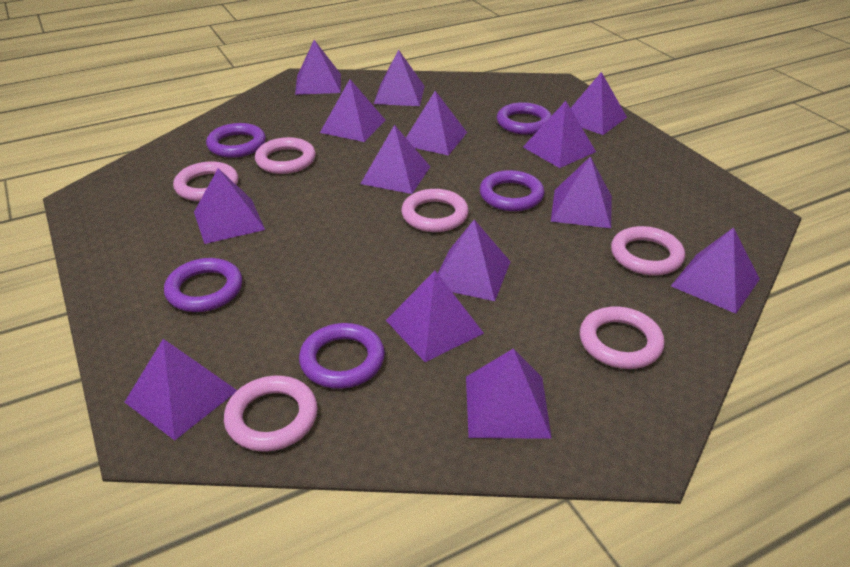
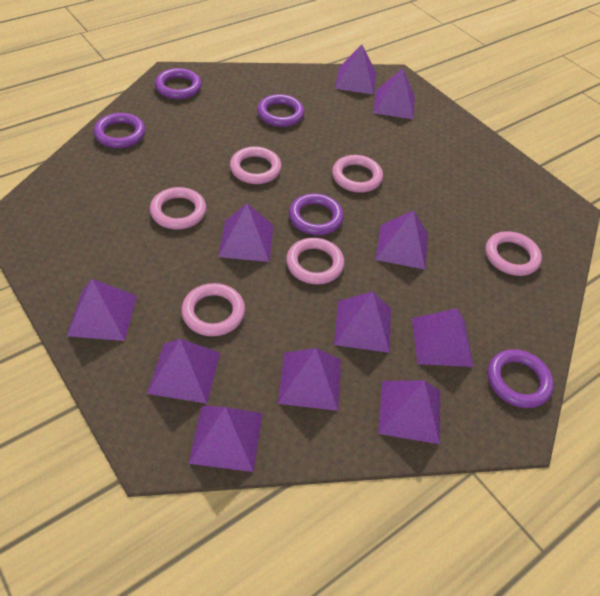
purple pyramid: 14 -> 11

